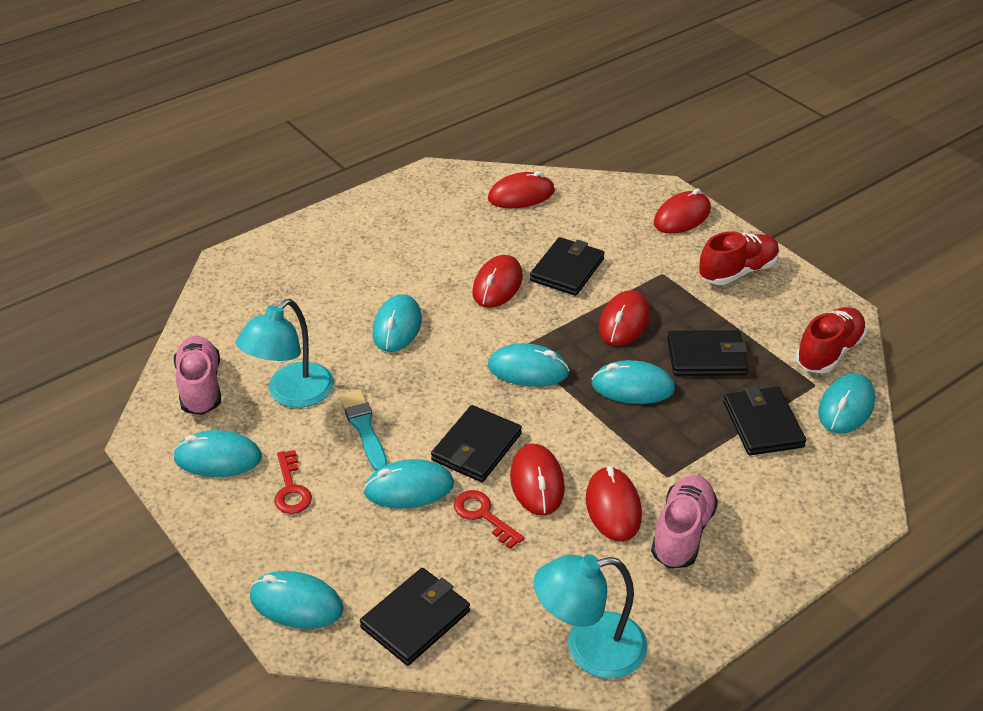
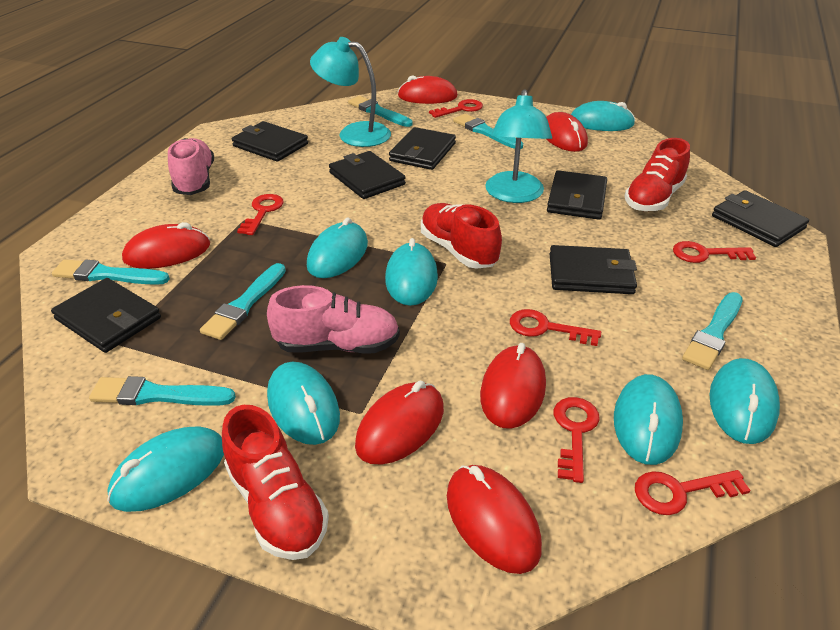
black wallet: 5 -> 7
red key: 2 -> 6
red shoe: 2 -> 3
turquoise brush: 1 -> 6

